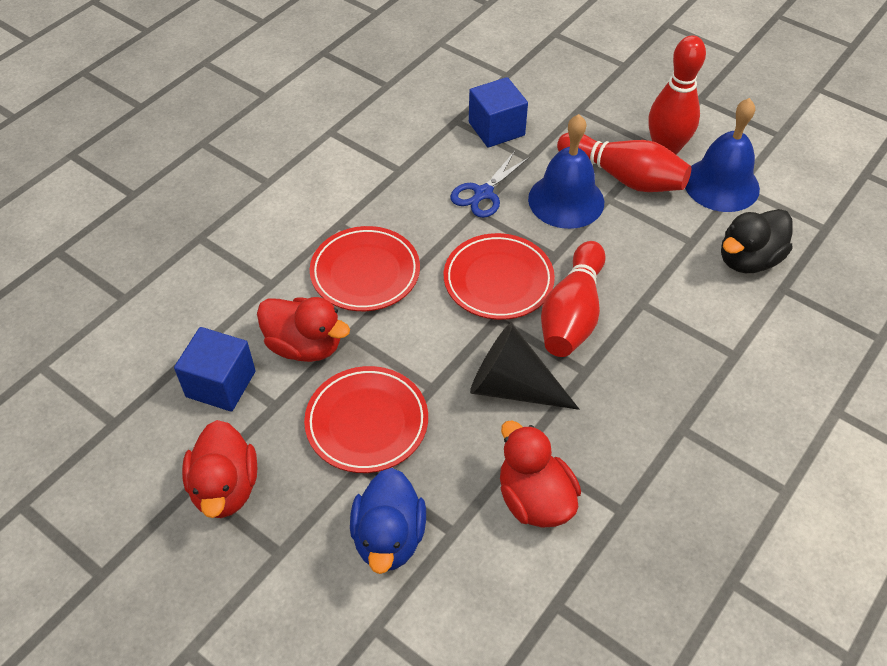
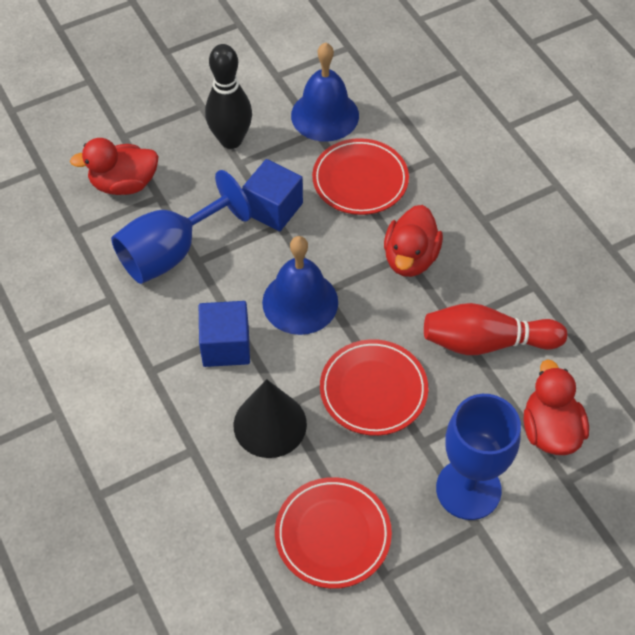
black bowling pin: 0 -> 1
black duck: 1 -> 0
blue duck: 1 -> 0
blue goblet: 0 -> 2
blue scissors: 1 -> 0
red bowling pin: 3 -> 1

